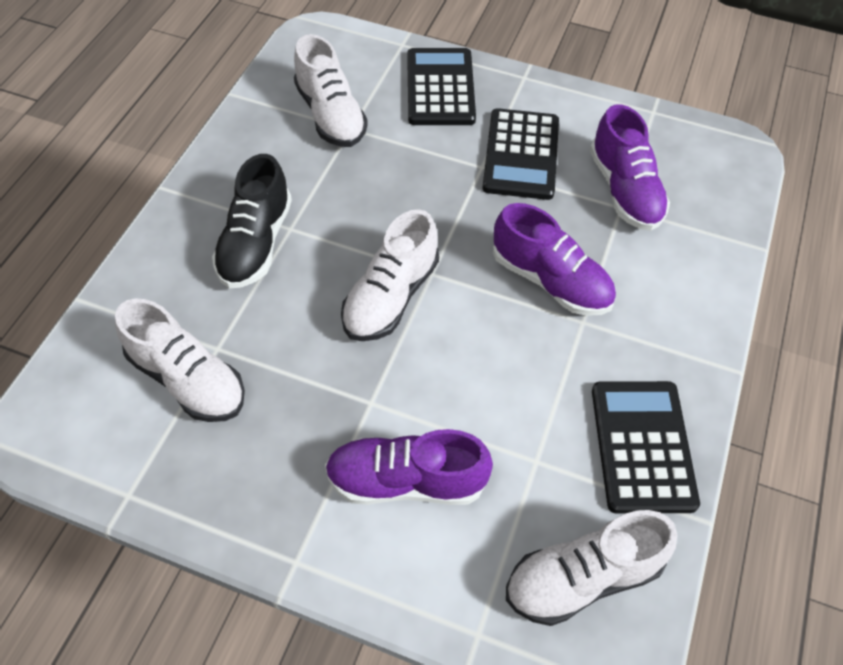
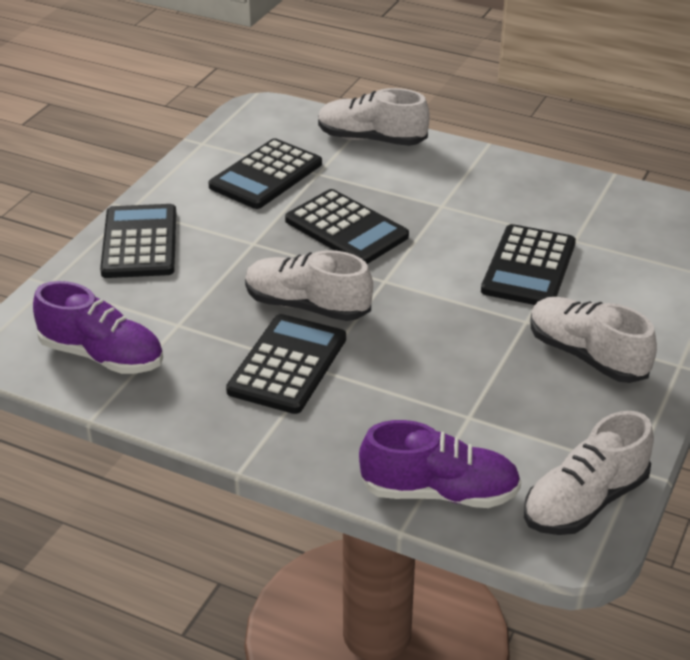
black calculator: 3 -> 5
black shoe: 1 -> 0
purple shoe: 3 -> 2

